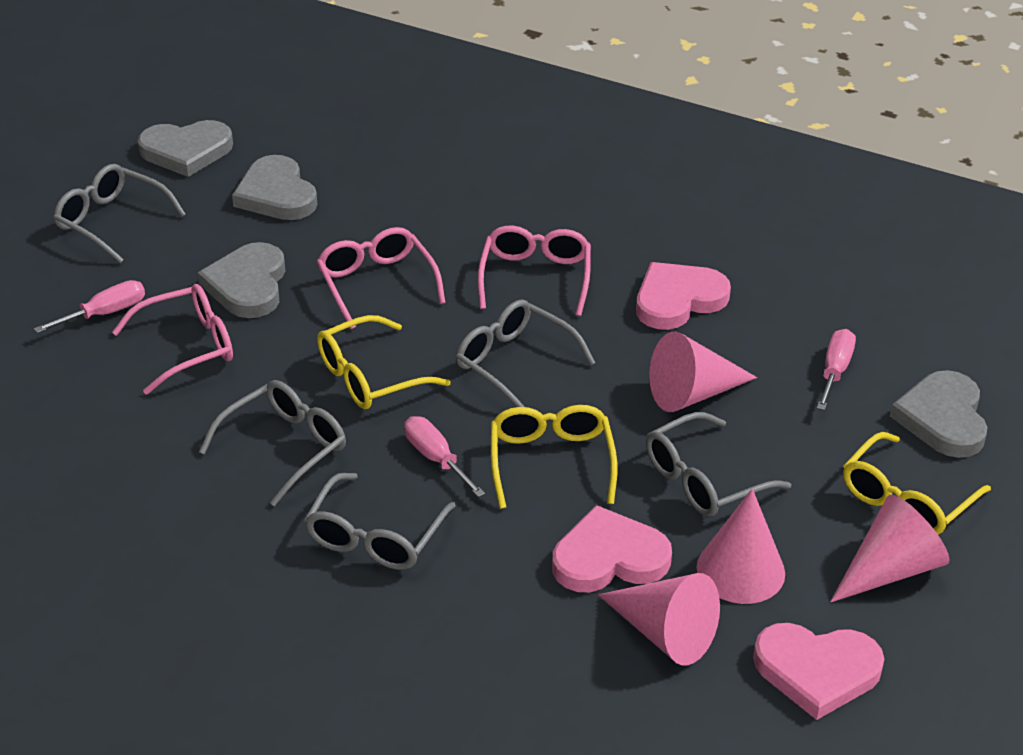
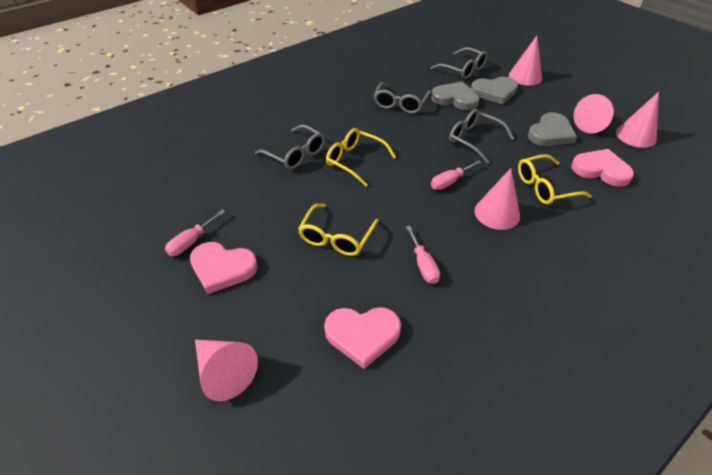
grey glasses: 5 -> 4
grey heart: 4 -> 3
pink cone: 4 -> 5
pink glasses: 3 -> 0

